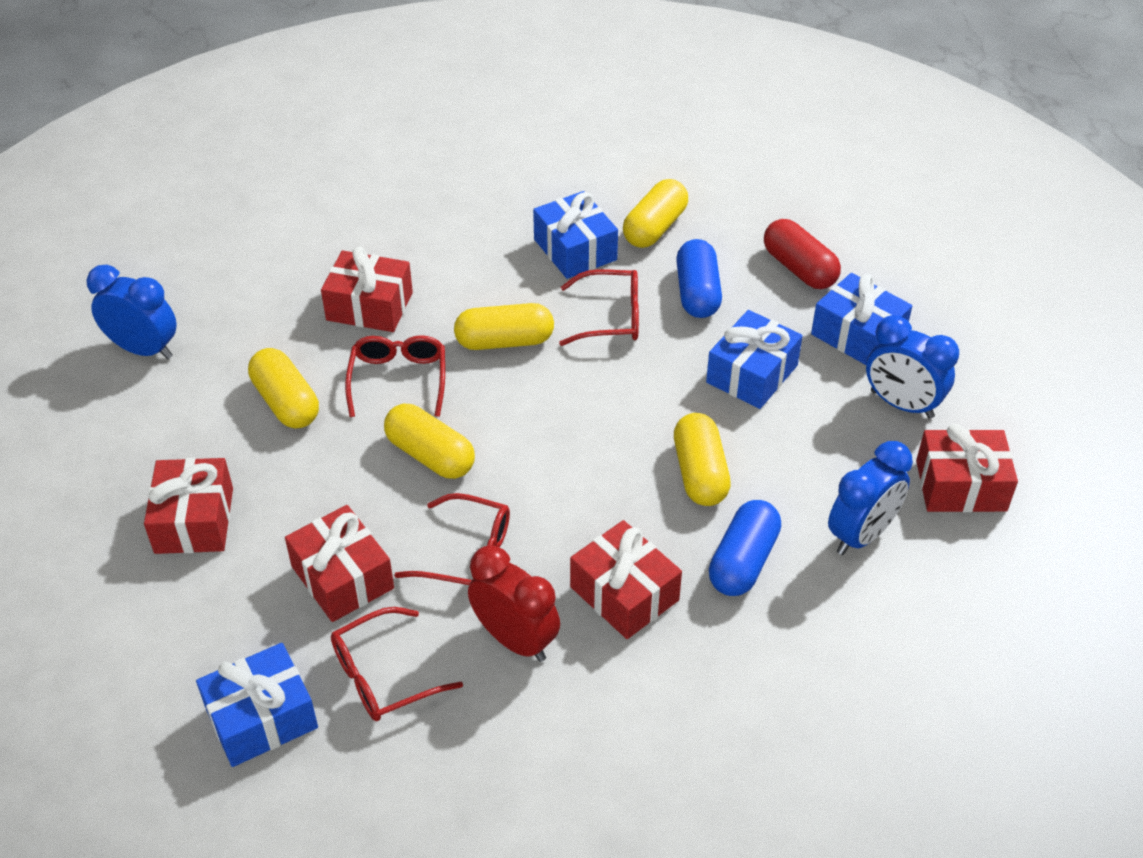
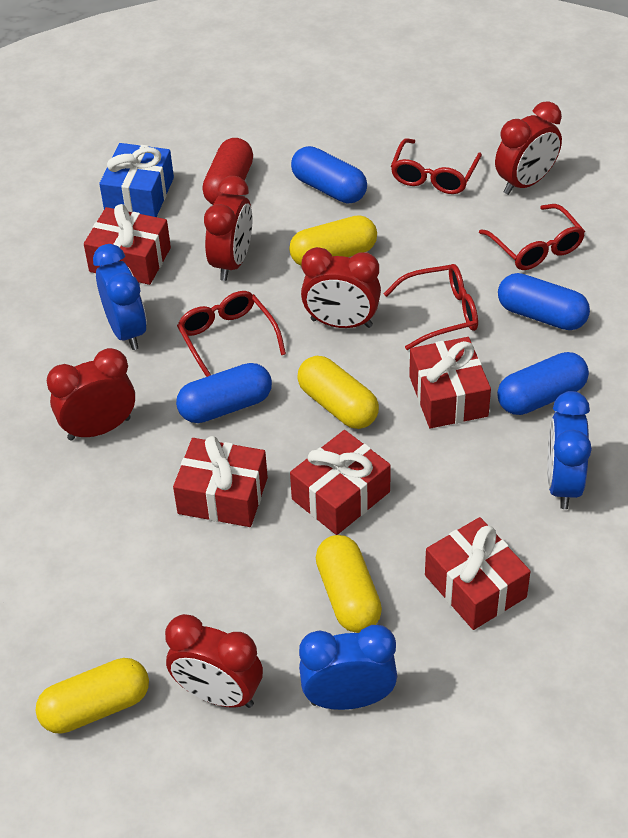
blue capsule: 2 -> 4
blue gift: 4 -> 1
red clock: 1 -> 5
yellow capsule: 5 -> 4

